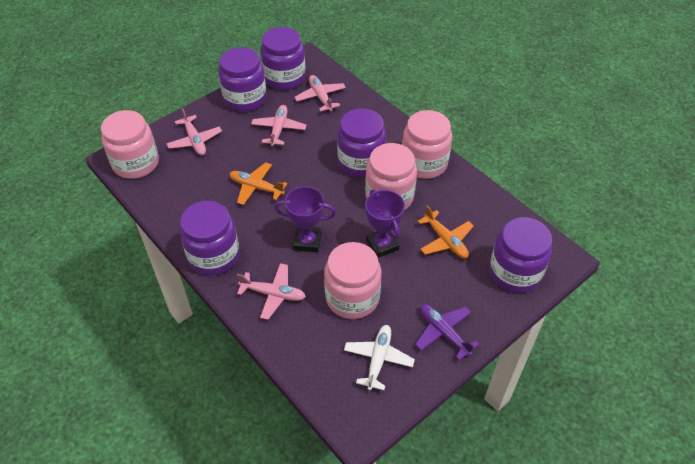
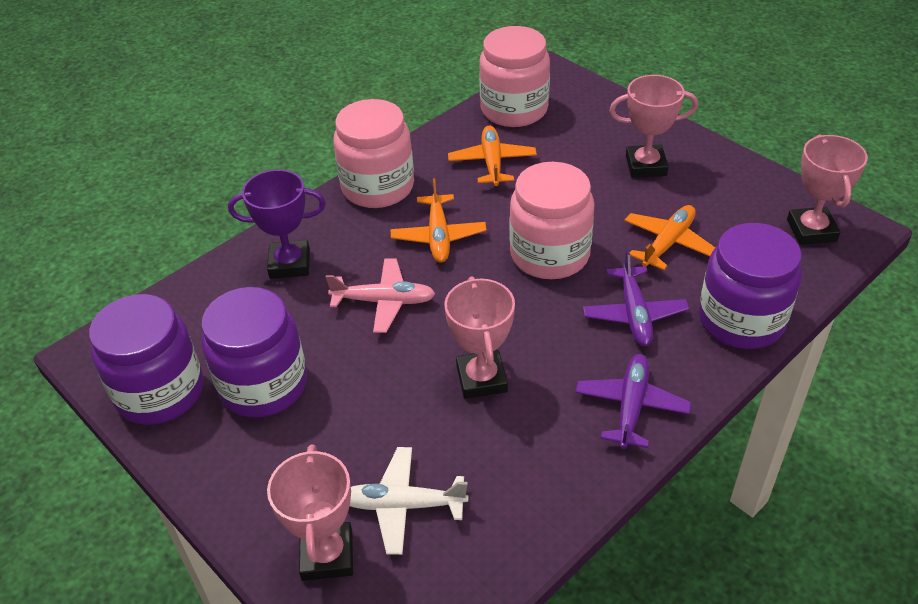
orange plane: 2 -> 3
pink jar: 4 -> 3
pink plane: 4 -> 1
pink trophy: 0 -> 4
purple jar: 5 -> 3
purple plane: 1 -> 2
purple trophy: 2 -> 1

